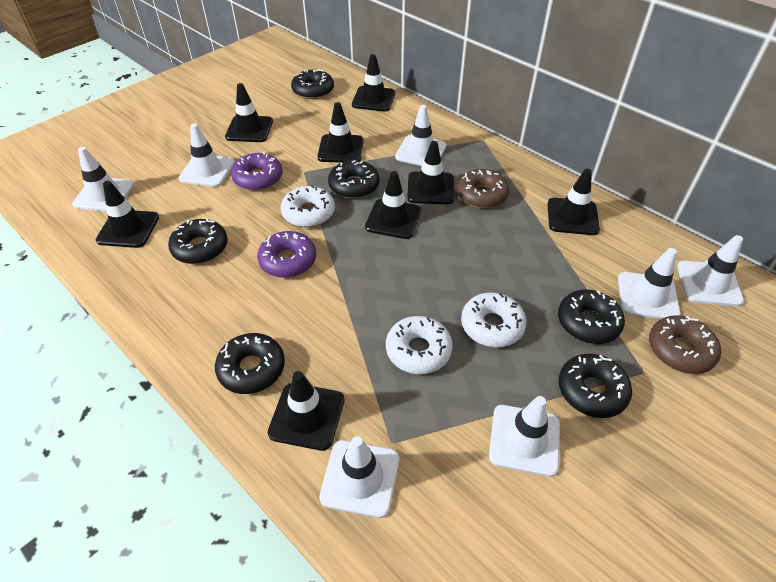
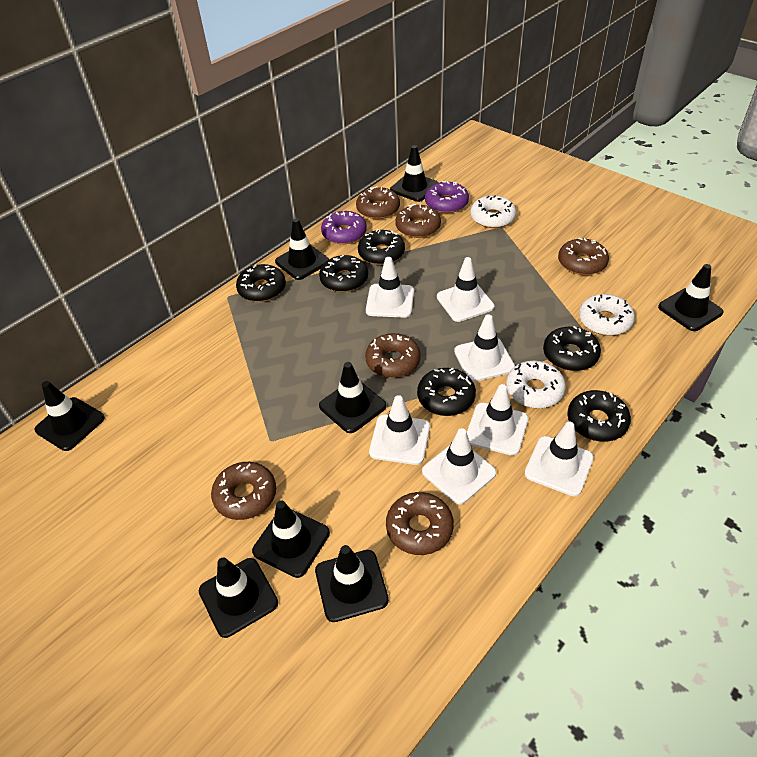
brown donut: 2 -> 6

